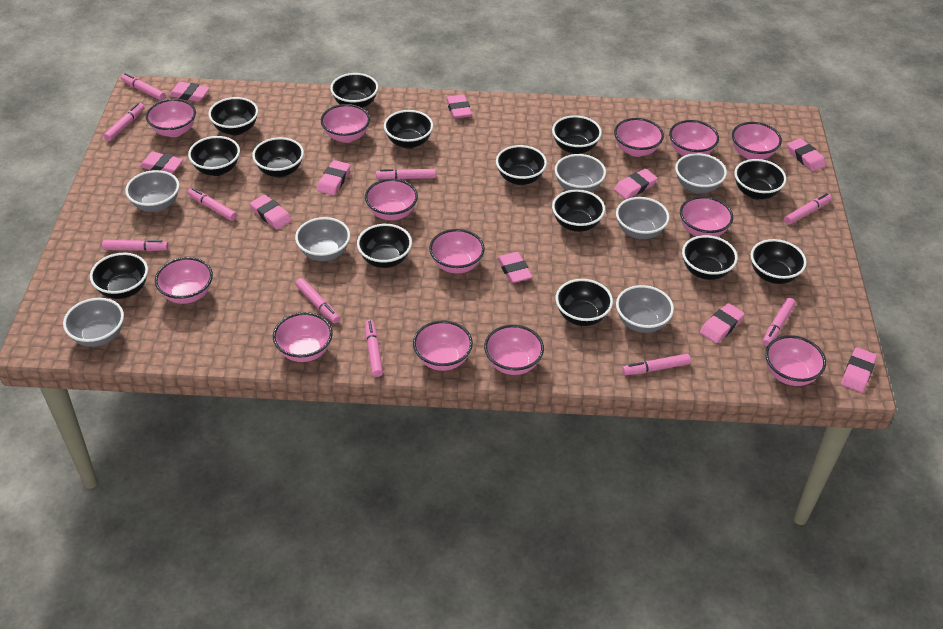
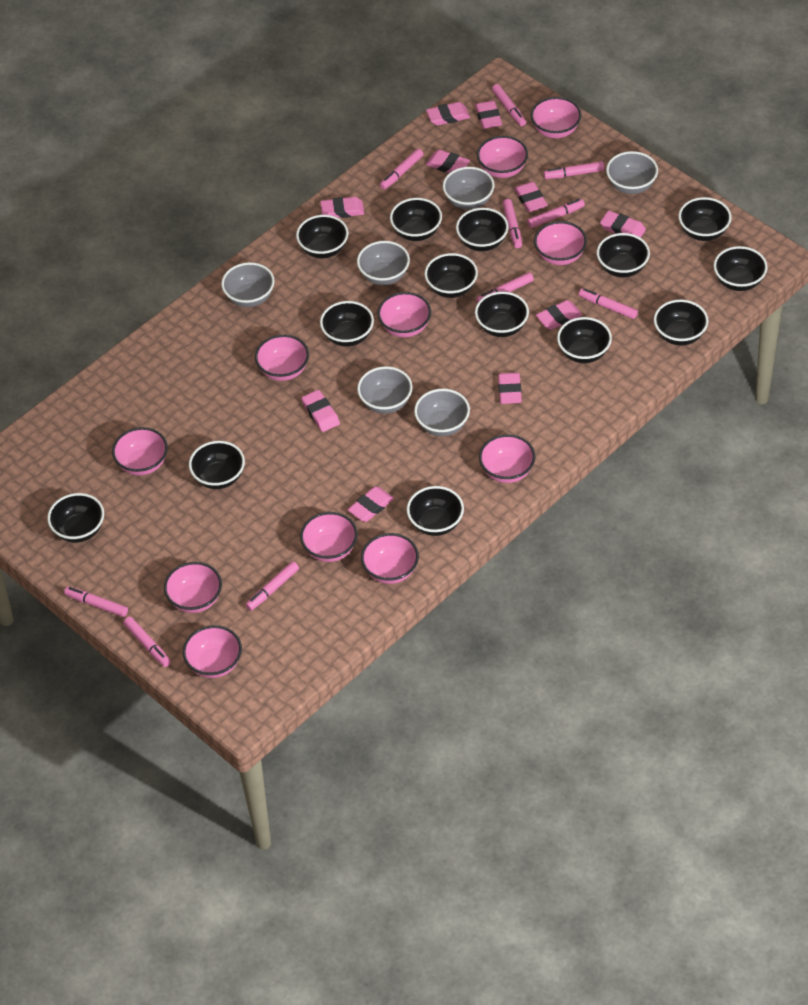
grey bowl: 7 -> 6
pink bowl: 13 -> 11

